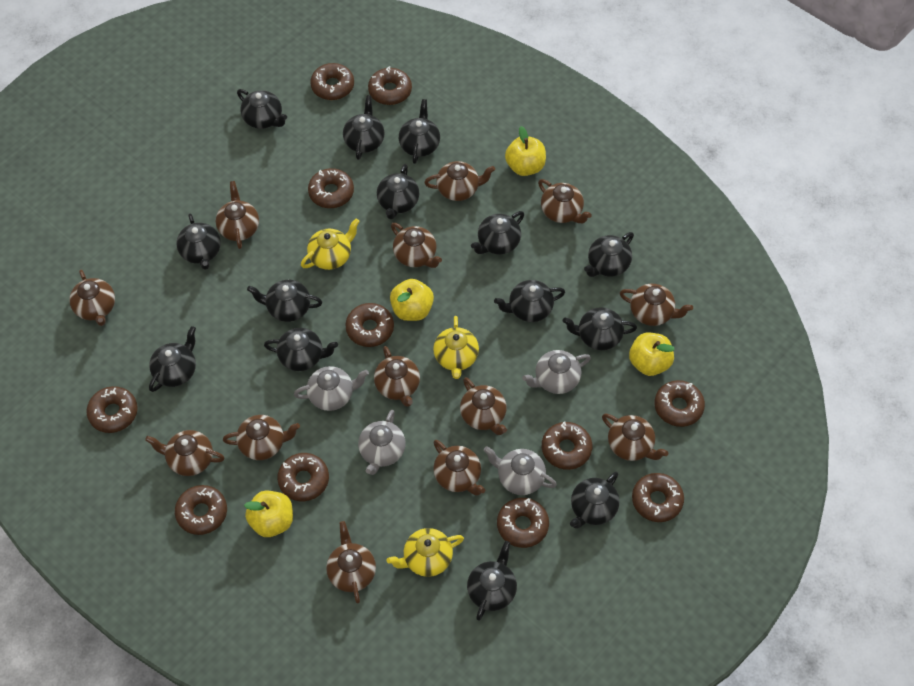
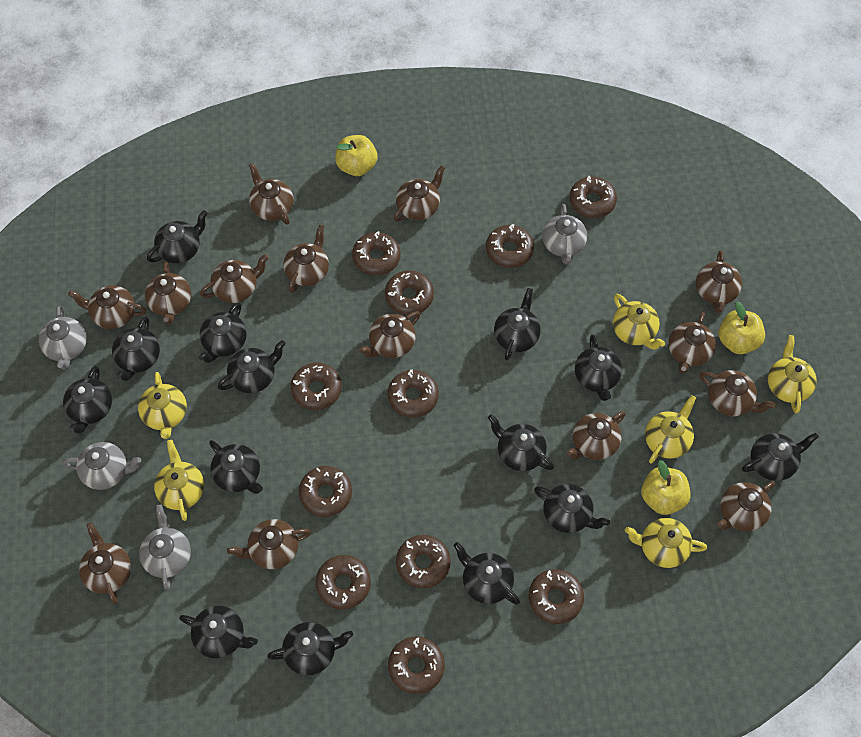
brown teapot: 13 -> 14
yellow apple: 4 -> 3
yellow teapot: 3 -> 6

